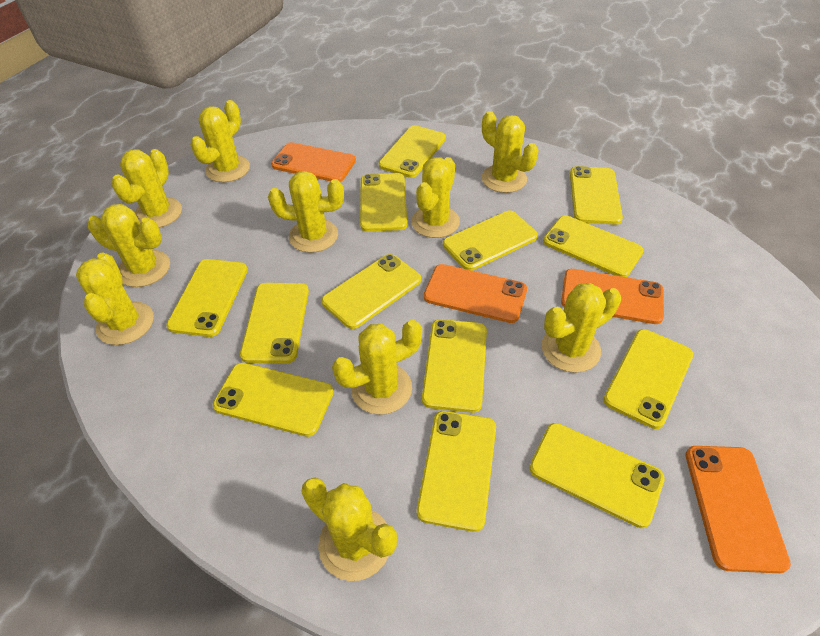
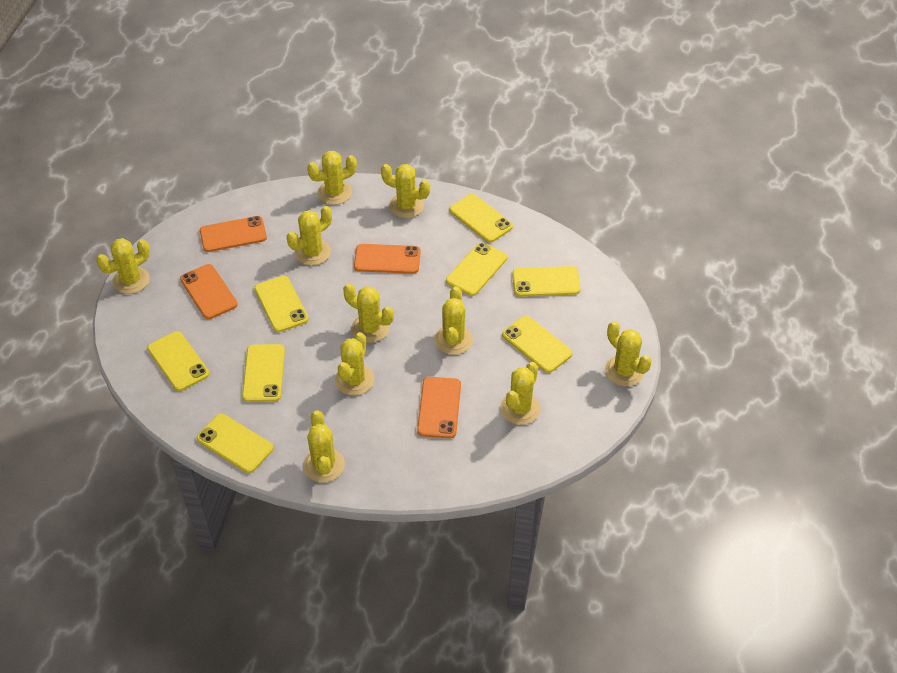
yellow phone: 13 -> 8

